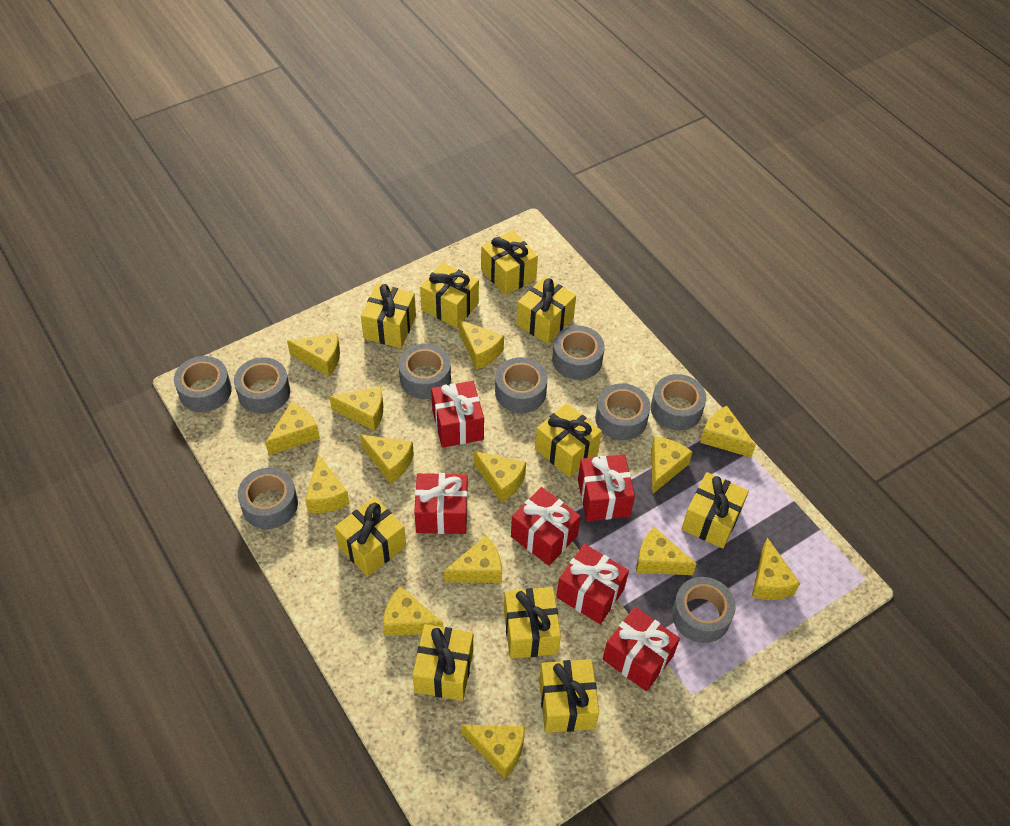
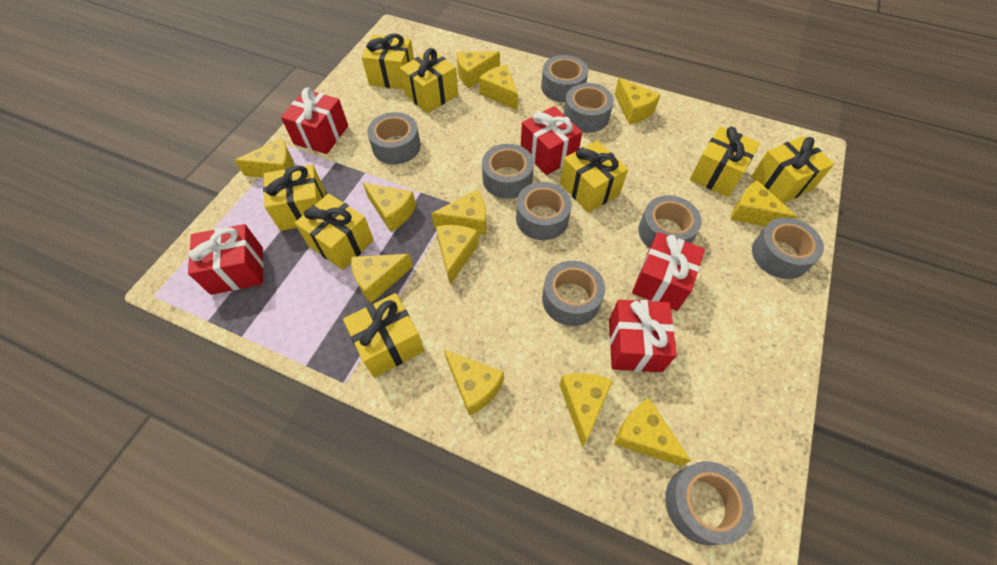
red gift: 6 -> 5
yellow cheese: 14 -> 12
yellow gift: 10 -> 8

